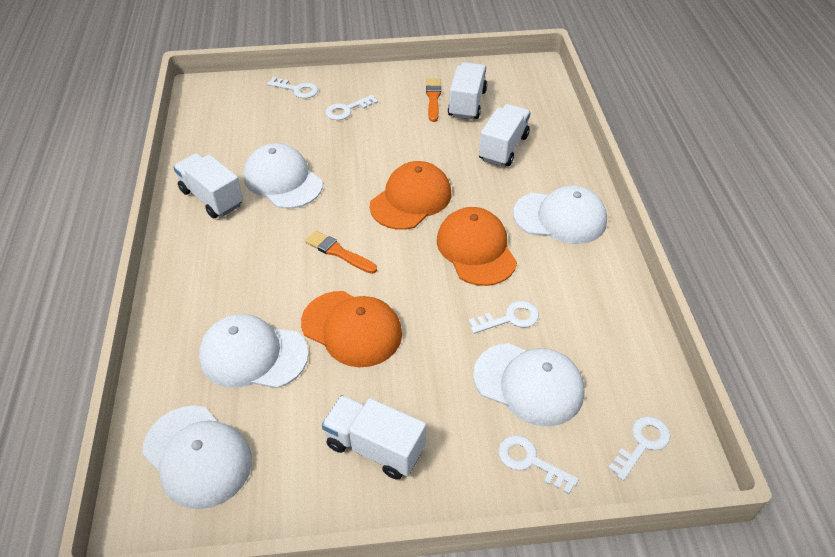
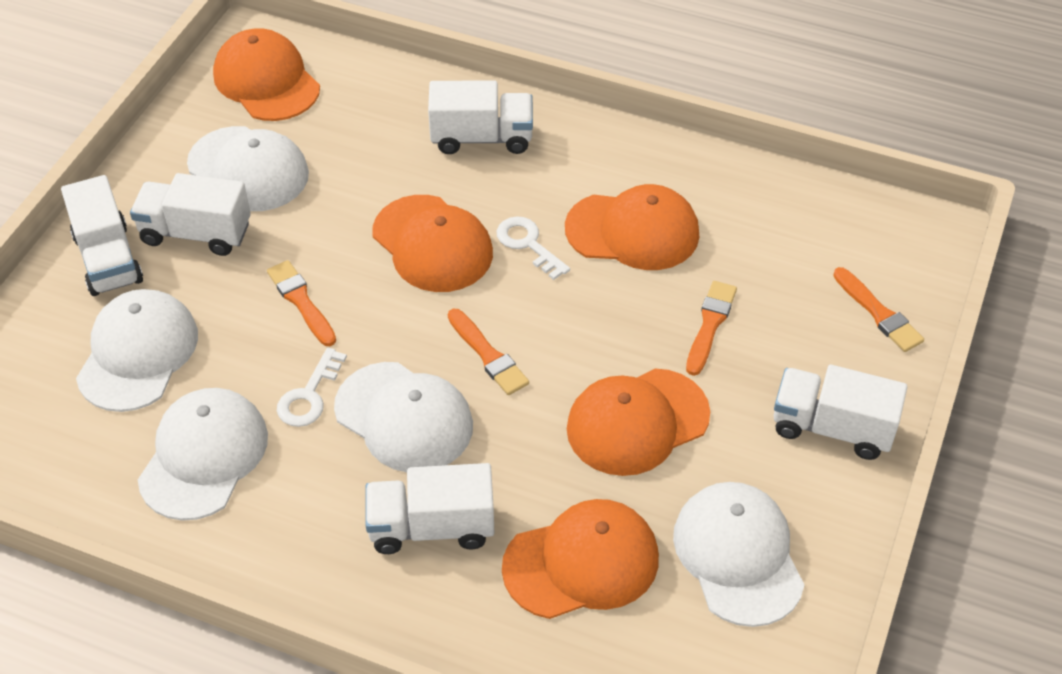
orange brush: 2 -> 4
orange cap: 3 -> 5
white key: 5 -> 2
white truck: 4 -> 5

